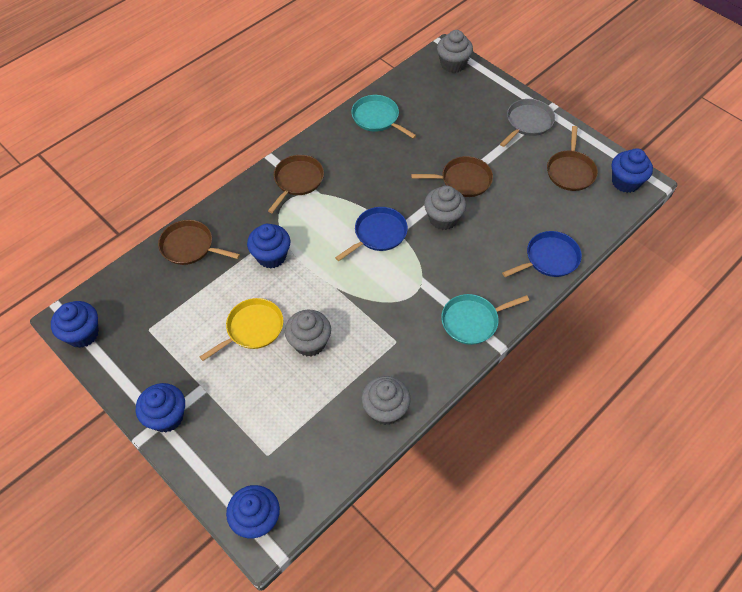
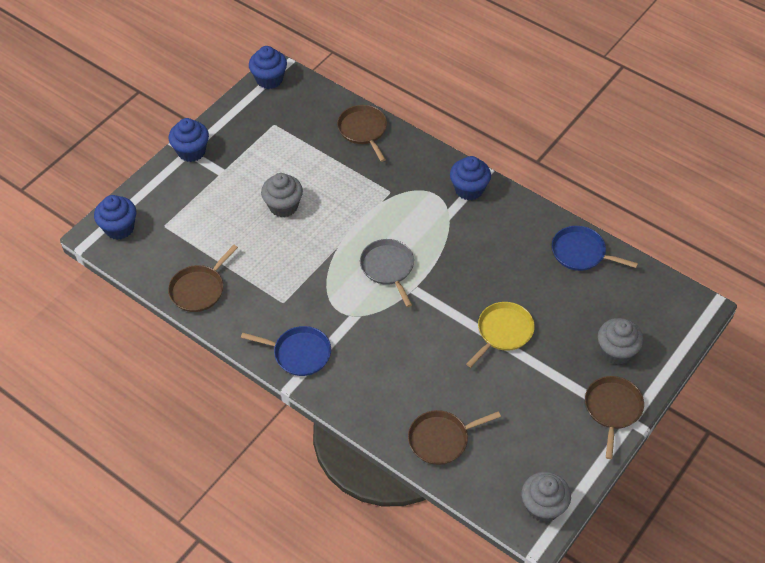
blue cupcake: 5 -> 4
grey cupcake: 4 -> 3
turquoise pan: 2 -> 0

